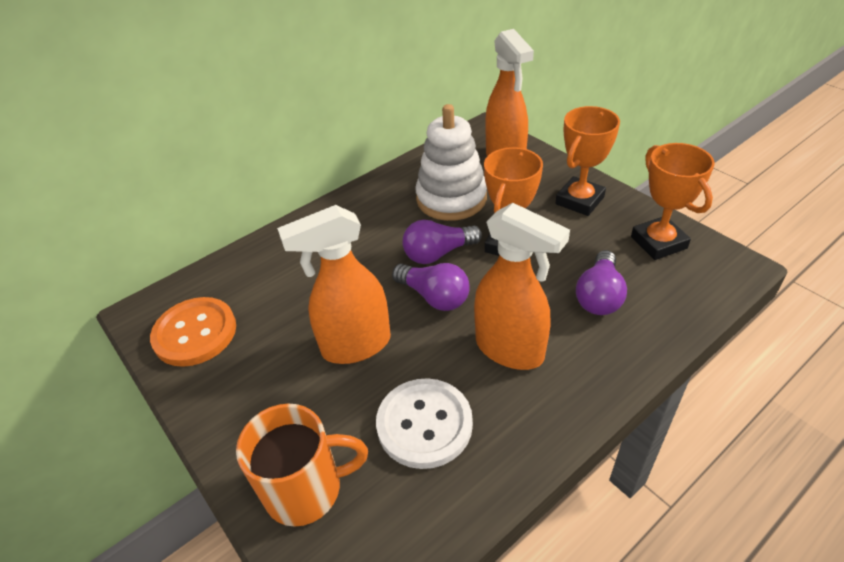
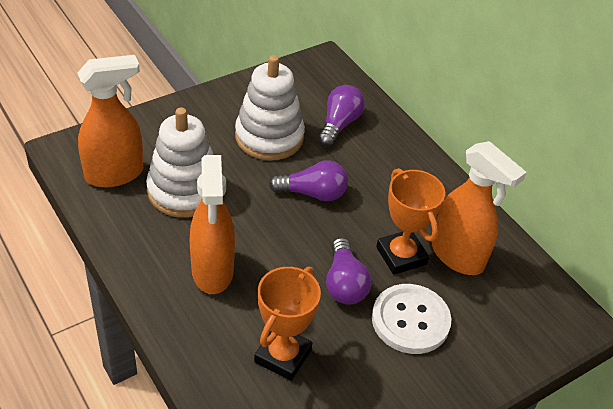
orange button: 1 -> 0
orange mug: 1 -> 0
orange trophy: 3 -> 2
white stacking toy: 1 -> 2

